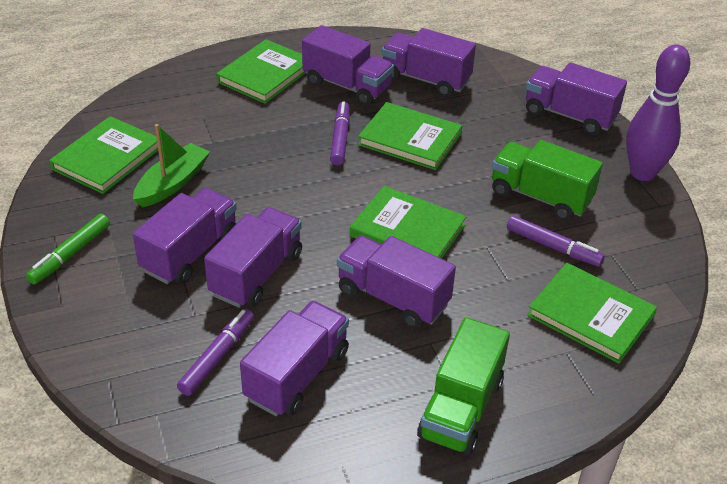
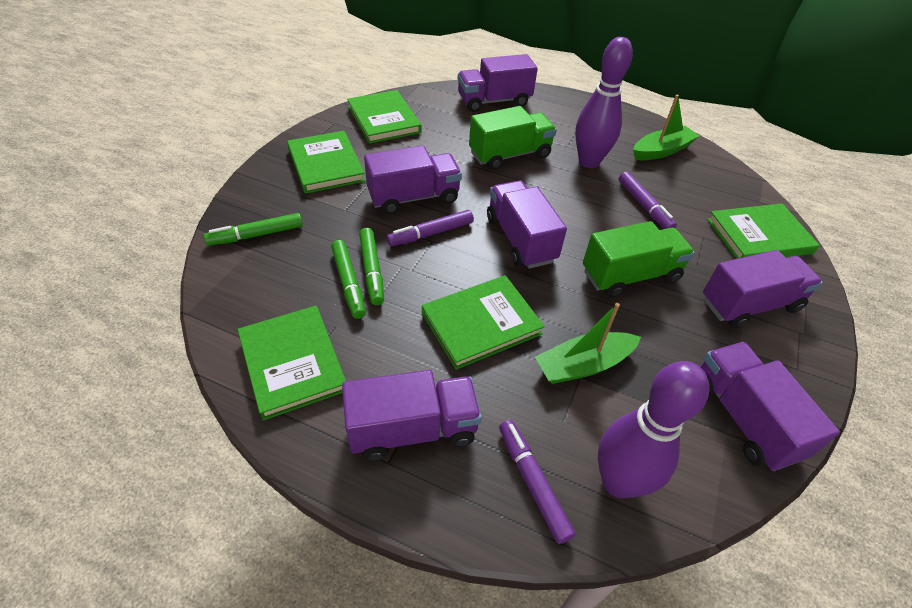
green boat: 1 -> 2
green marker: 1 -> 3
purple bowling pin: 1 -> 2
purple truck: 7 -> 6

